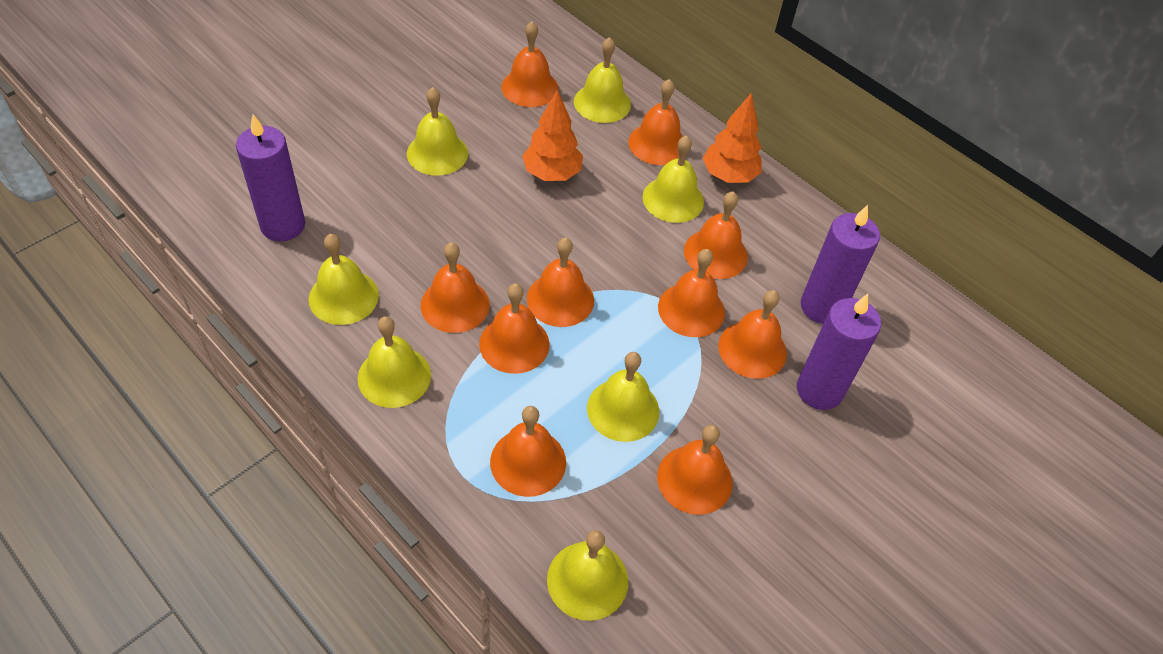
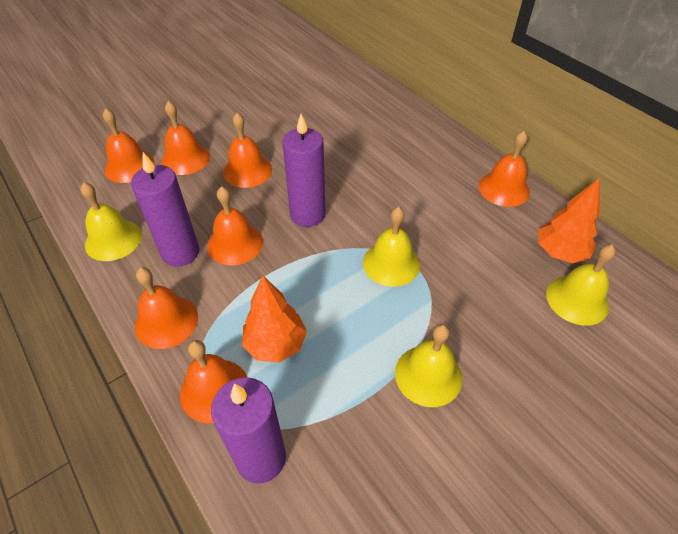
orange bell: 10 -> 7
yellow bell: 7 -> 4

